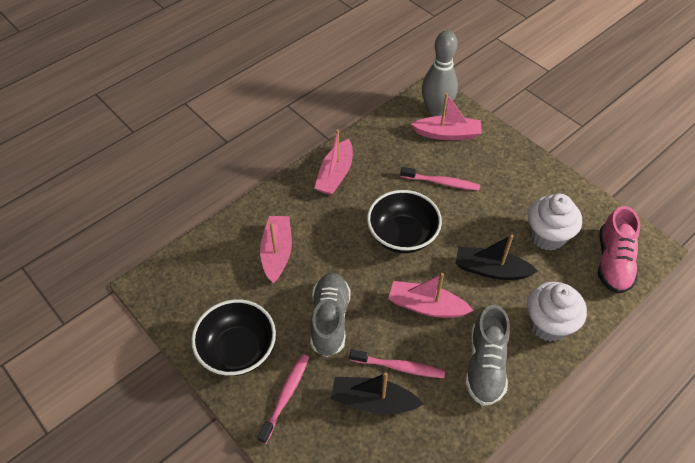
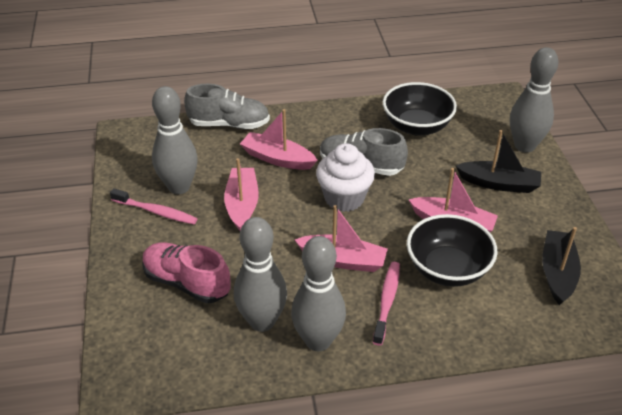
grey bowling pin: 1 -> 4
pink toothbrush: 3 -> 2
white cupcake: 2 -> 1

